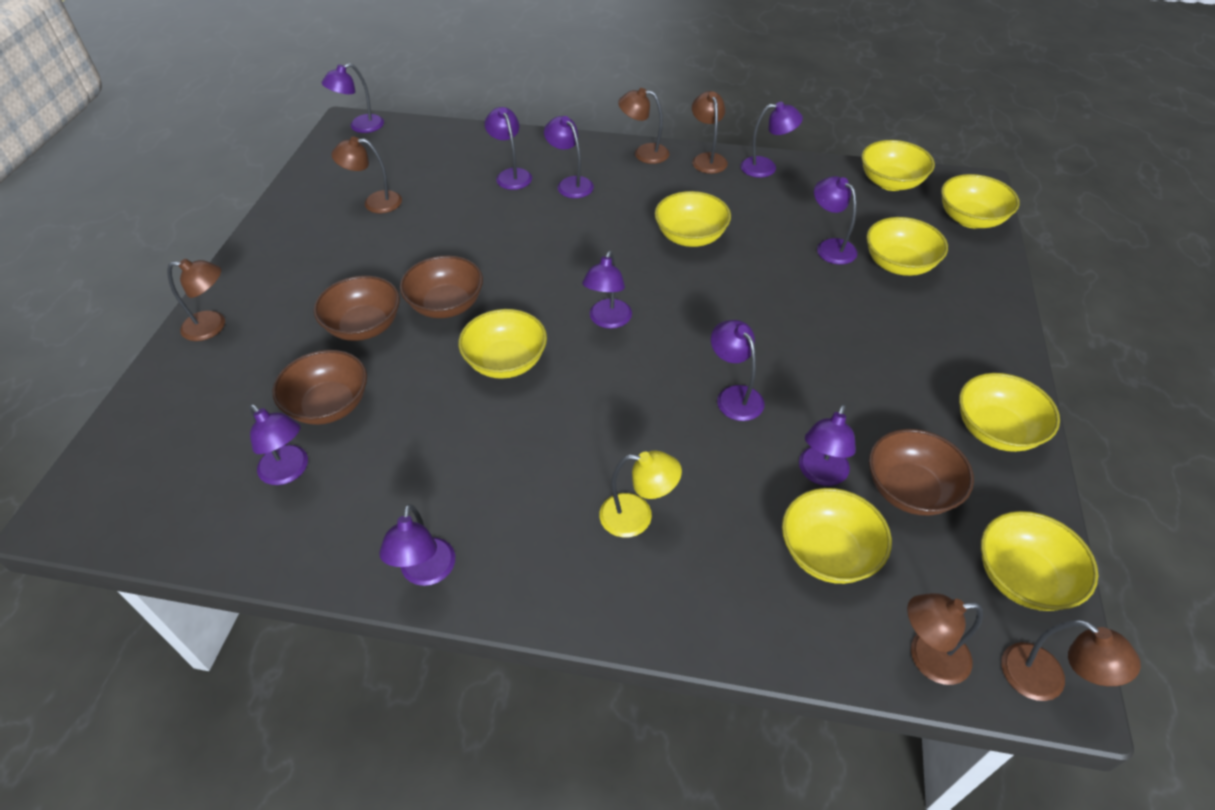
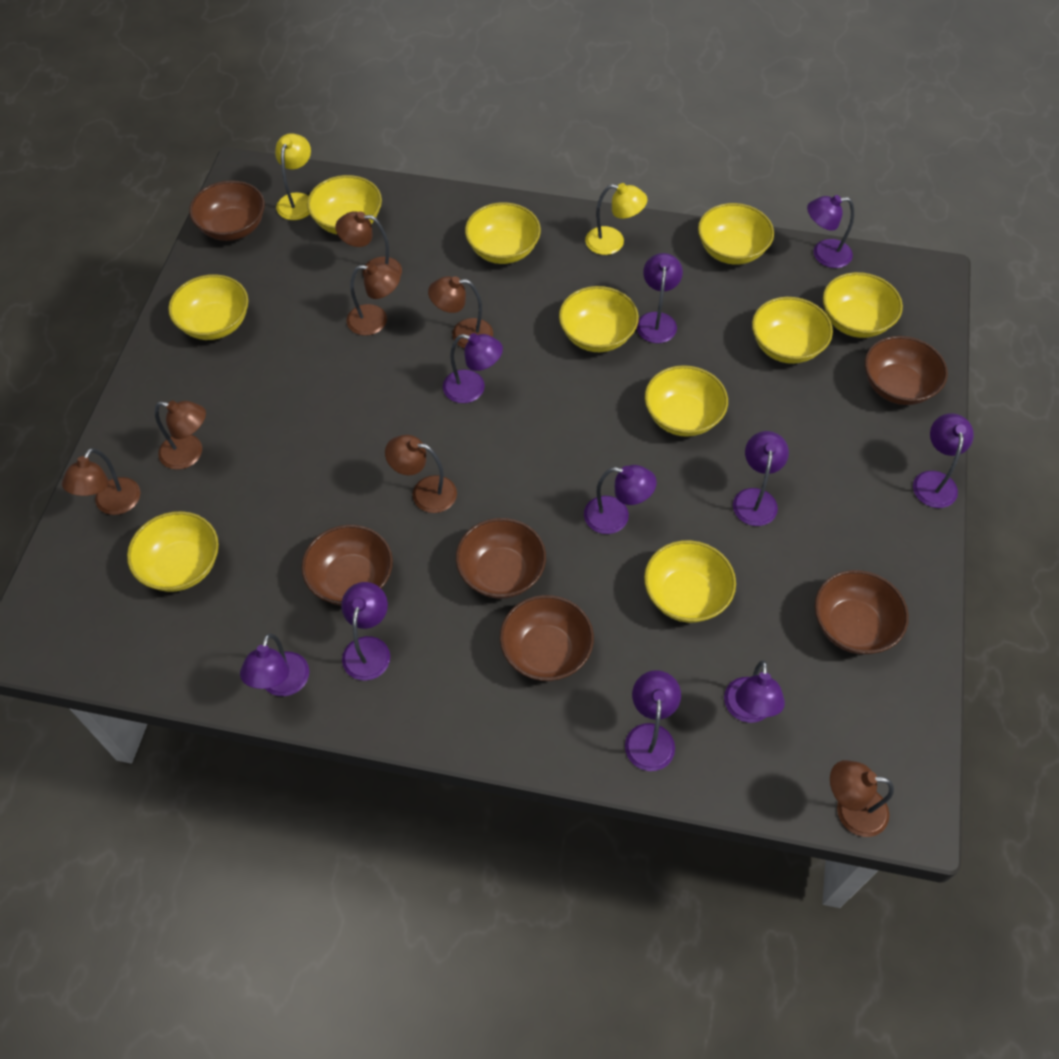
brown bowl: 4 -> 6
brown lamp: 6 -> 7
yellow bowl: 8 -> 10
yellow lamp: 1 -> 2

